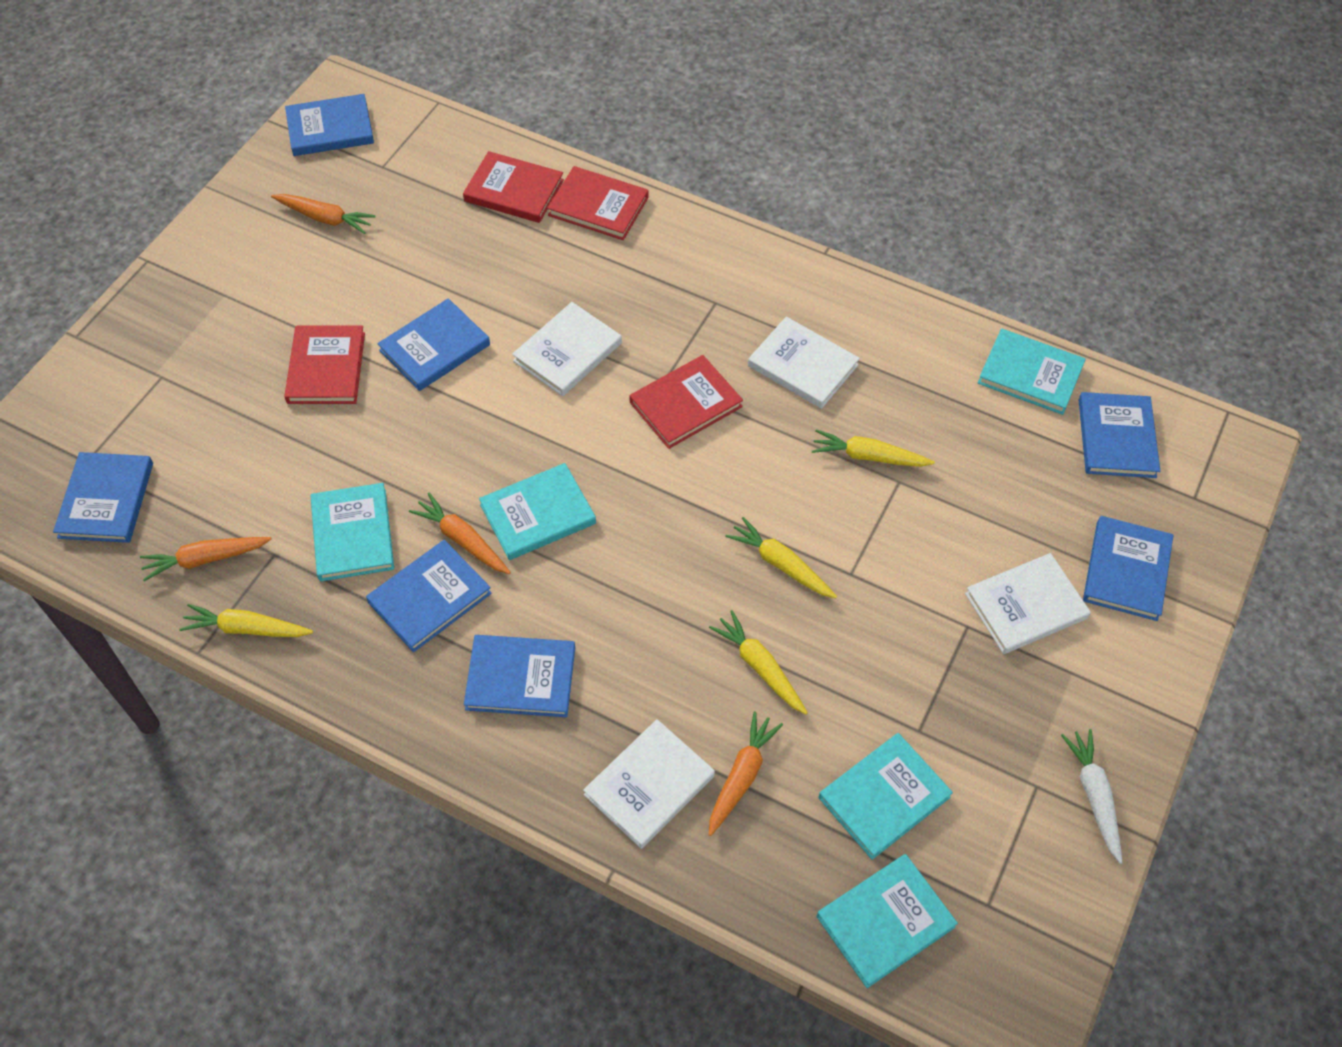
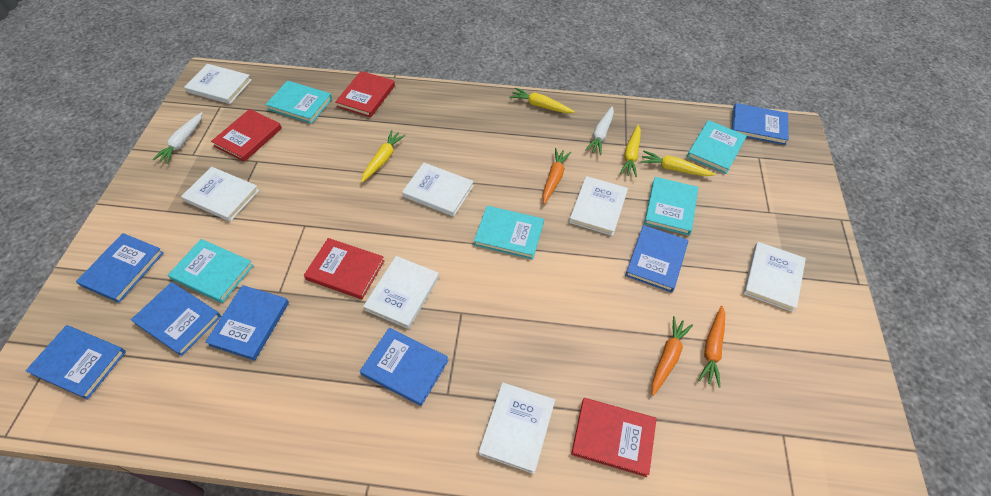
orange carrot: 4 -> 3
white book: 4 -> 7
white carrot: 1 -> 2

